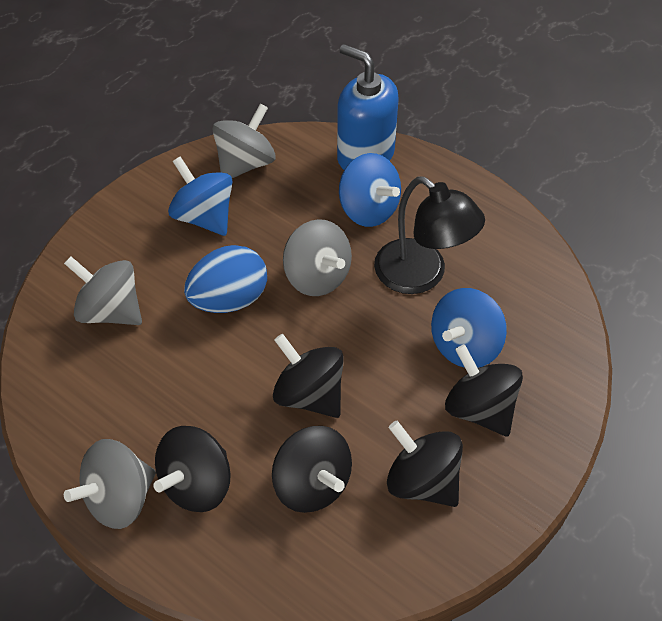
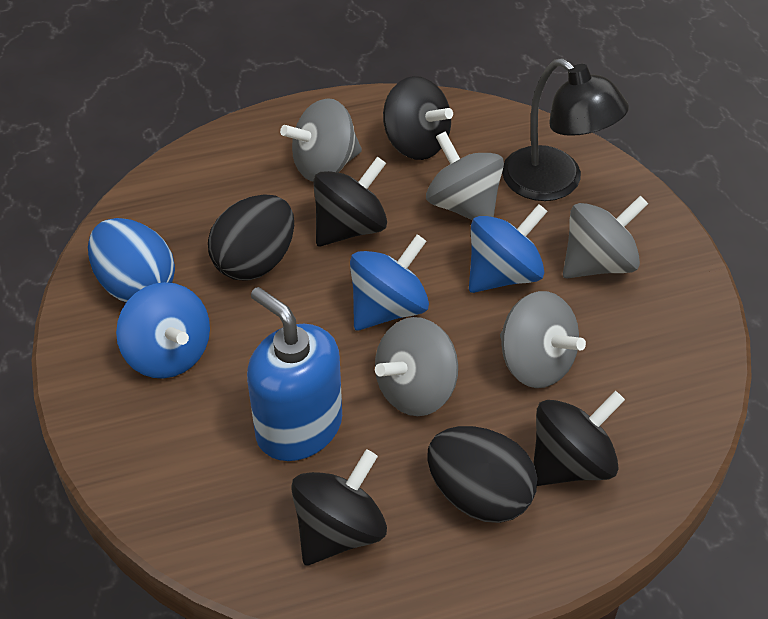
black egg: 0 -> 2
black spinning top: 5 -> 4
grey spinning top: 4 -> 5

